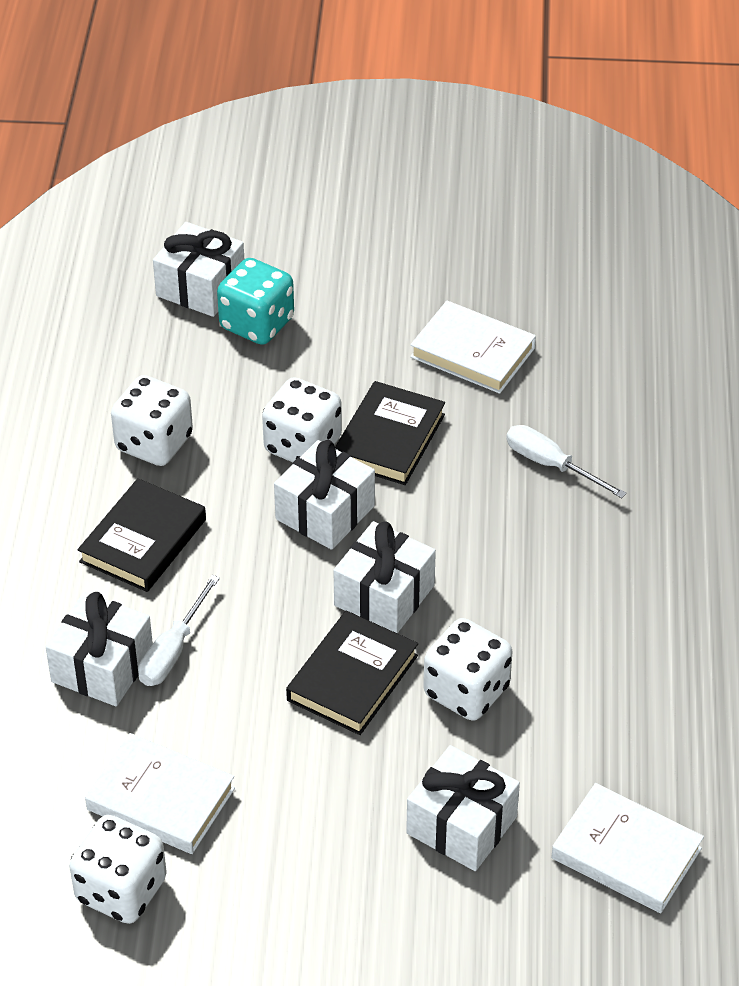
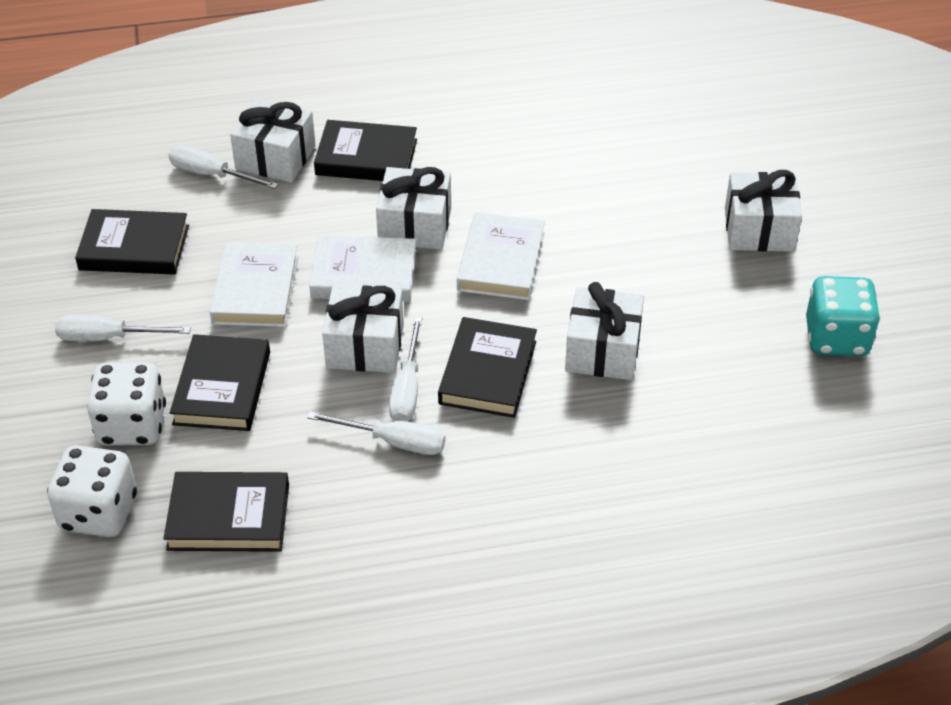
black book: 3 -> 5
white dice: 4 -> 2
white screwdriver: 2 -> 4

